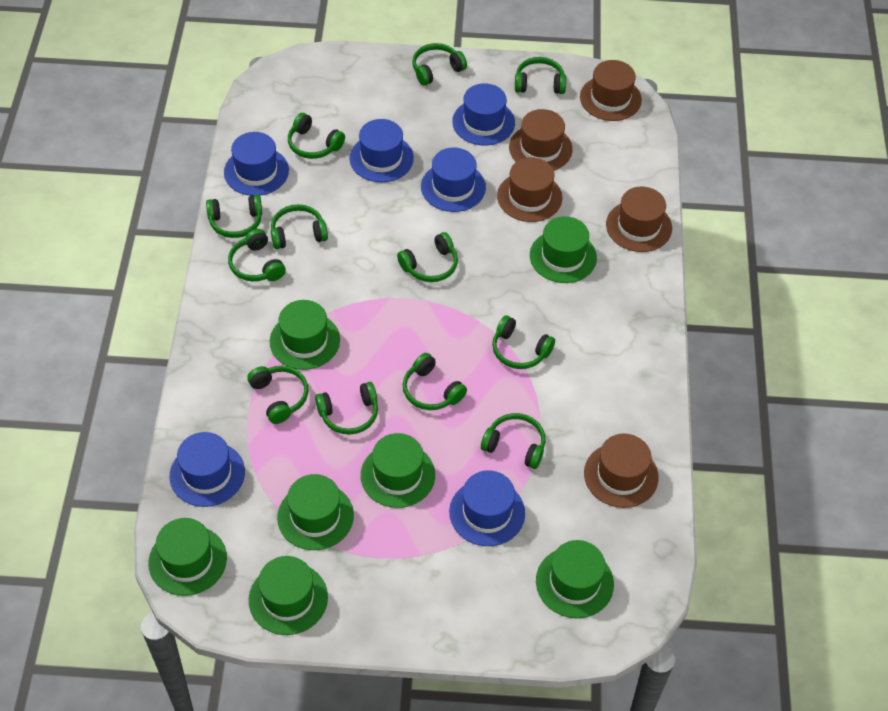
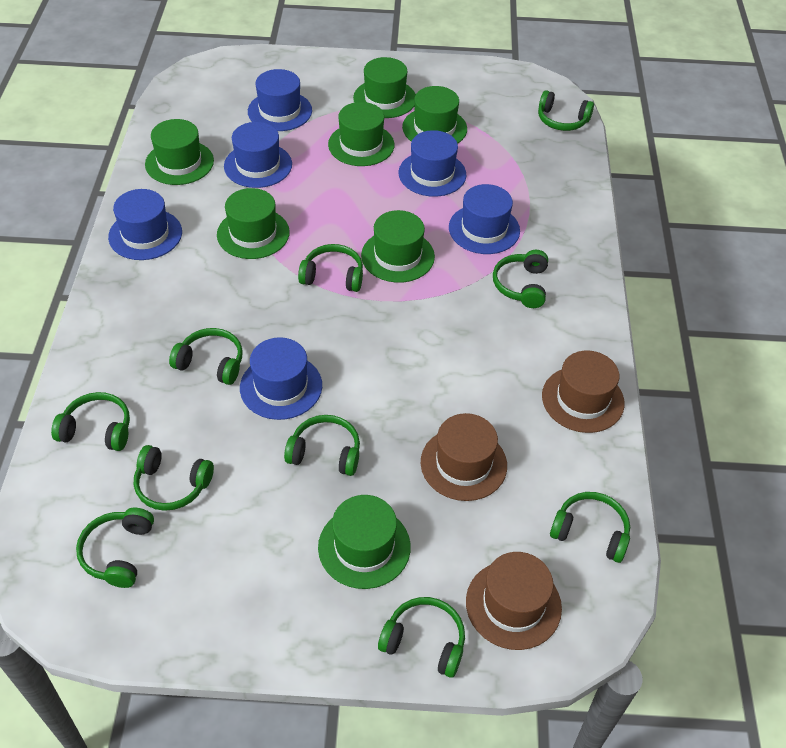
brown hat: 5 -> 3
green headphones: 12 -> 10

